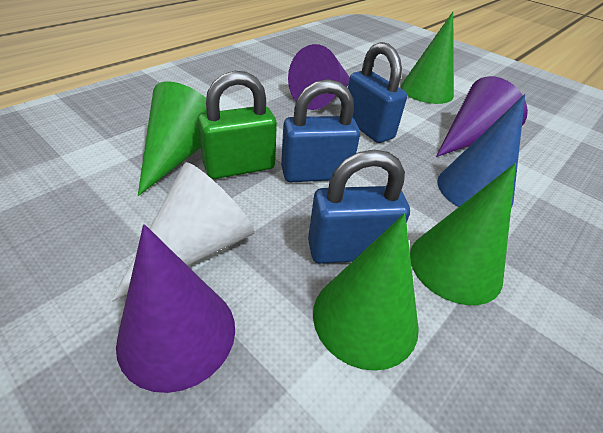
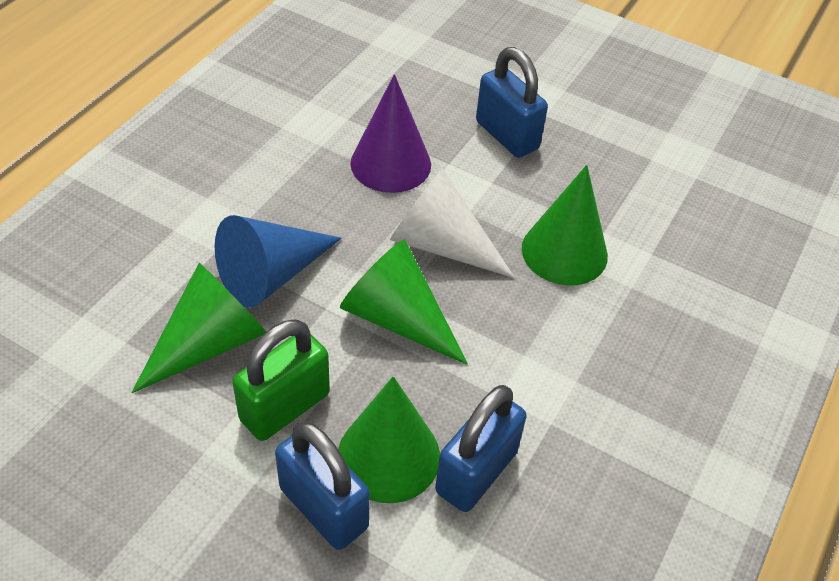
purple cone: 3 -> 1

